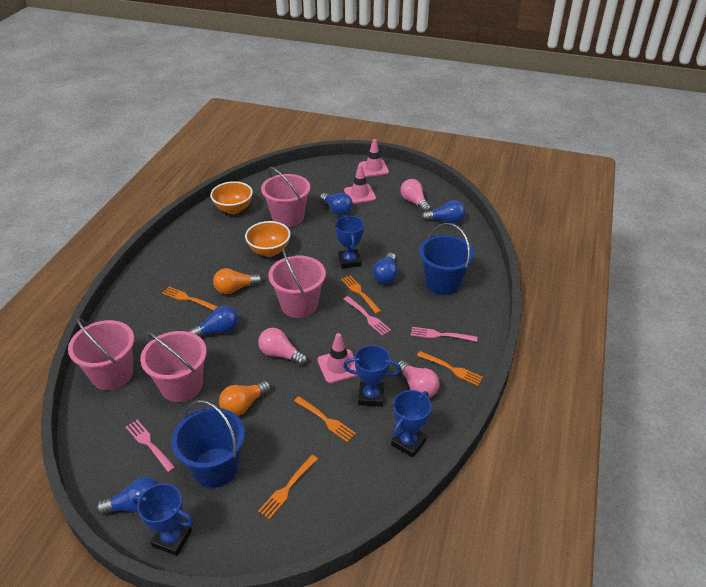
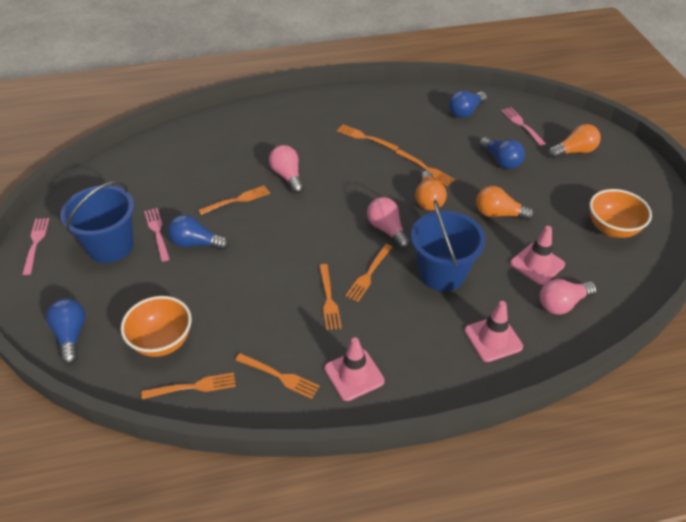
blue light bulb: 5 -> 4
blue trophy: 4 -> 0
orange fork: 5 -> 7
orange light bulb: 2 -> 3
pink bucket: 4 -> 0

